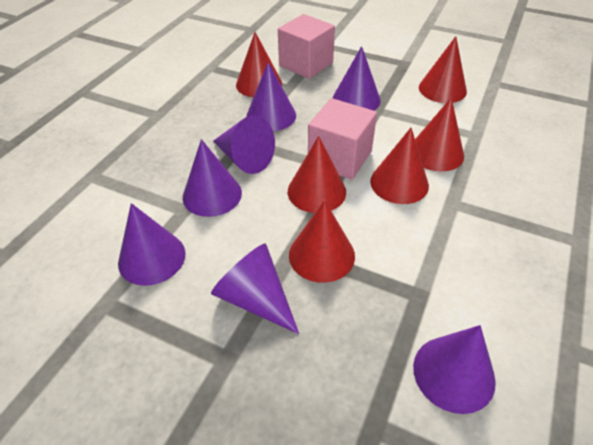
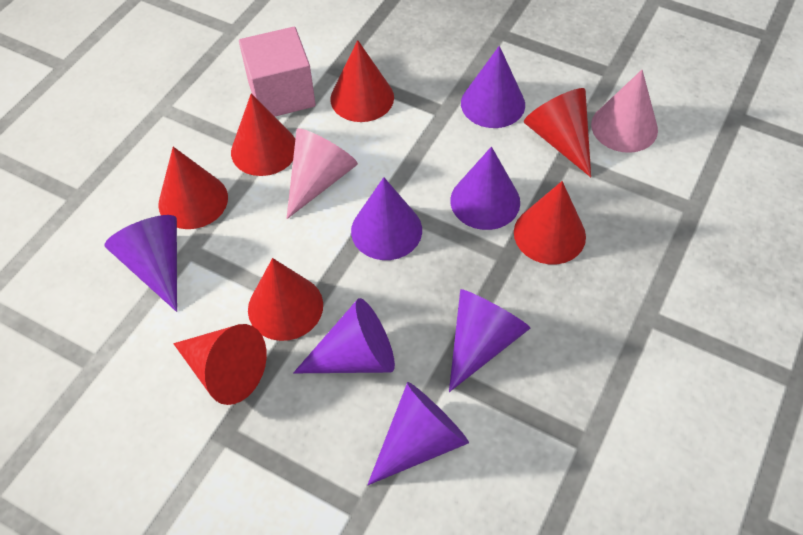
pink cone: 0 -> 2
pink cube: 2 -> 1
red cone: 6 -> 7

